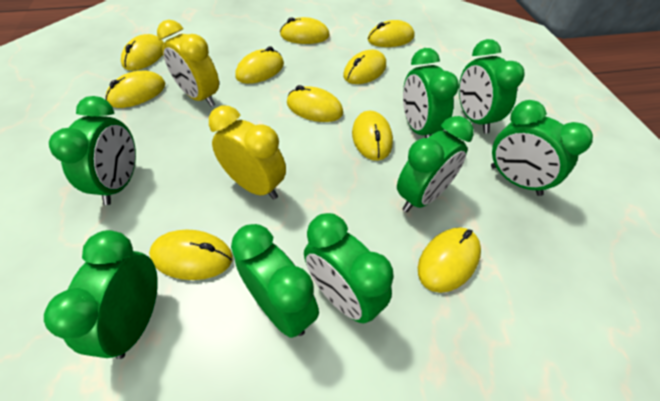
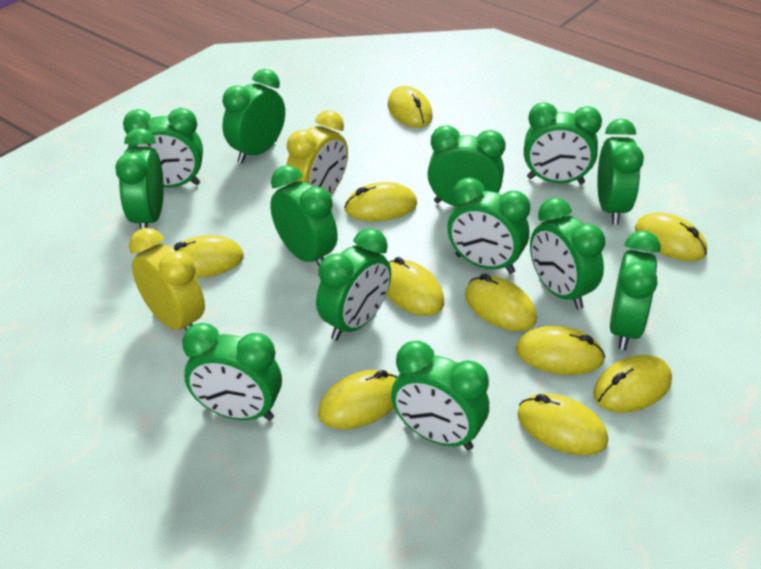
green clock: 8 -> 13

